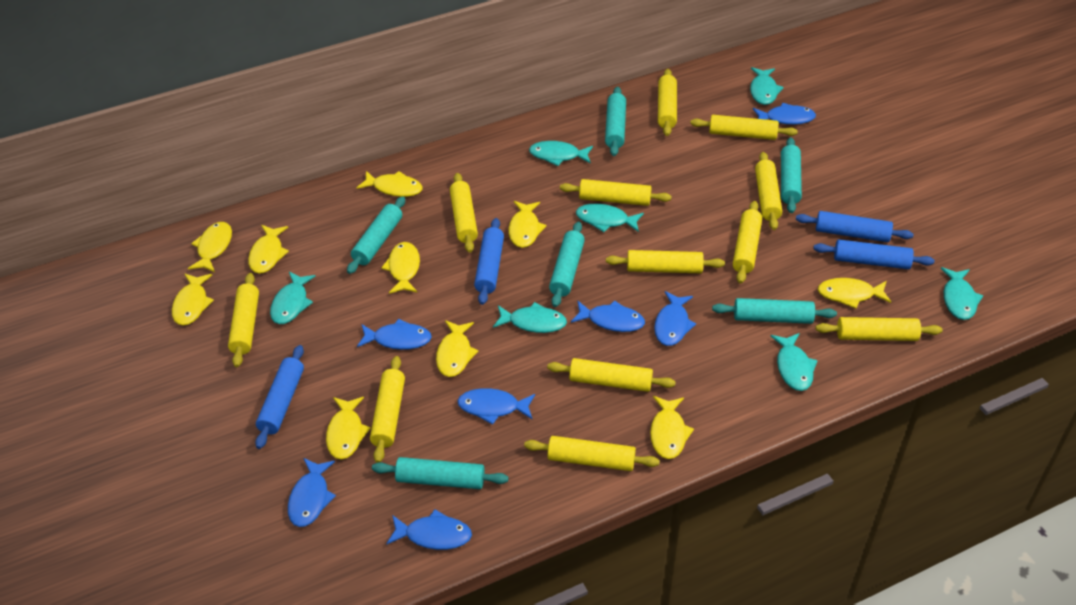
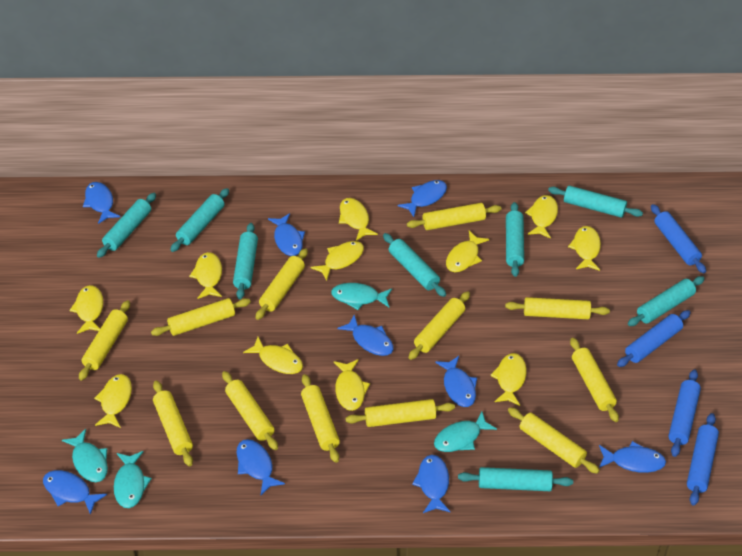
blue fish: 7 -> 9
turquoise fish: 7 -> 4
turquoise rolling pin: 6 -> 8
yellow fish: 10 -> 11

